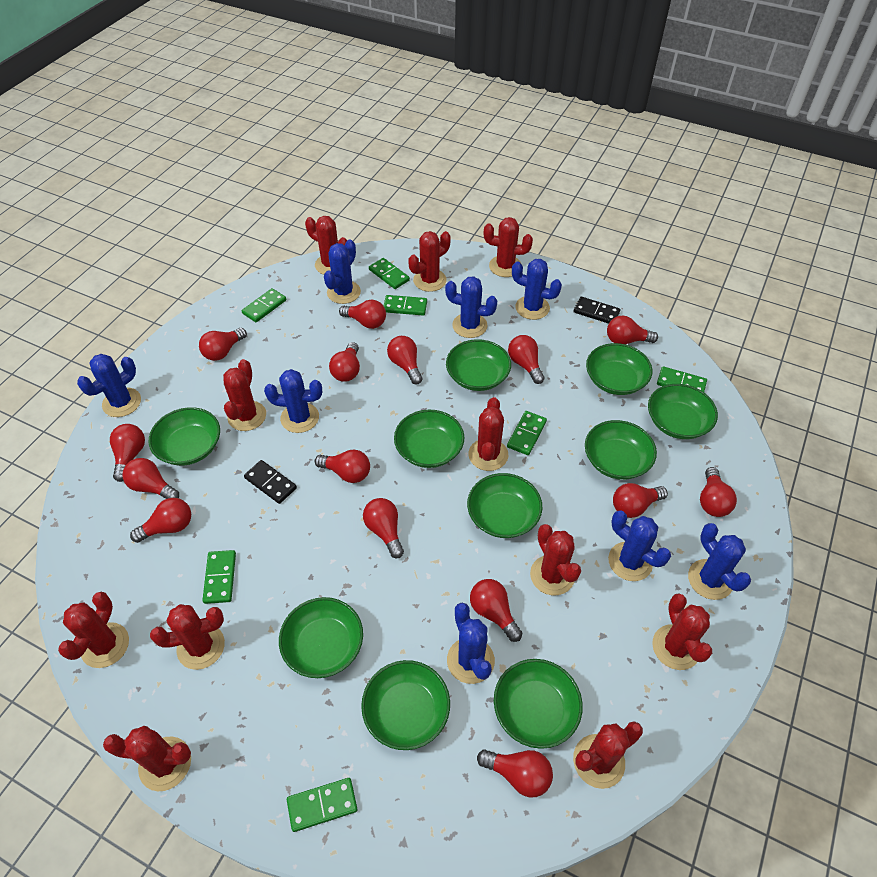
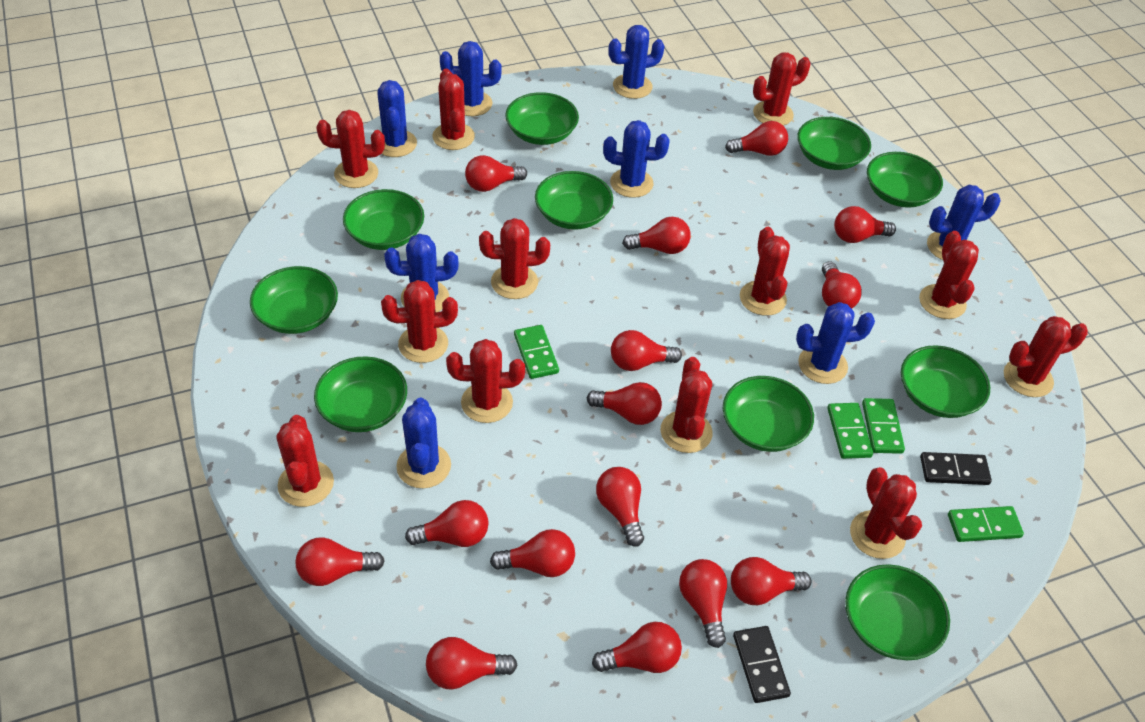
green domino: 7 -> 4
red cactus: 11 -> 12

